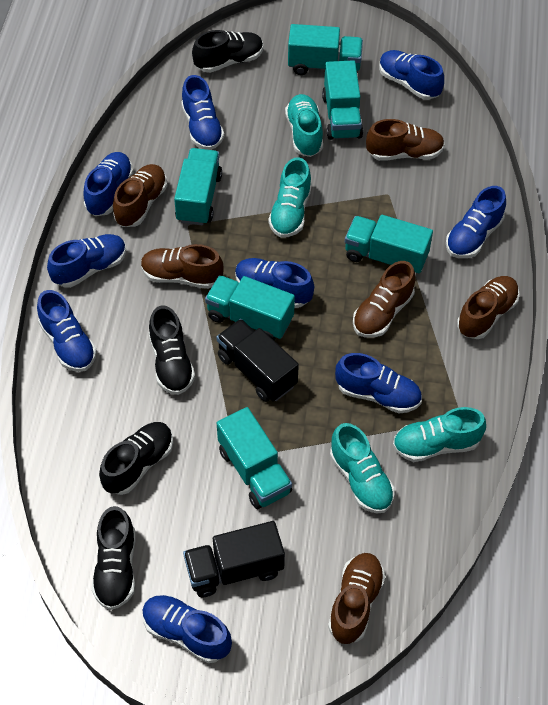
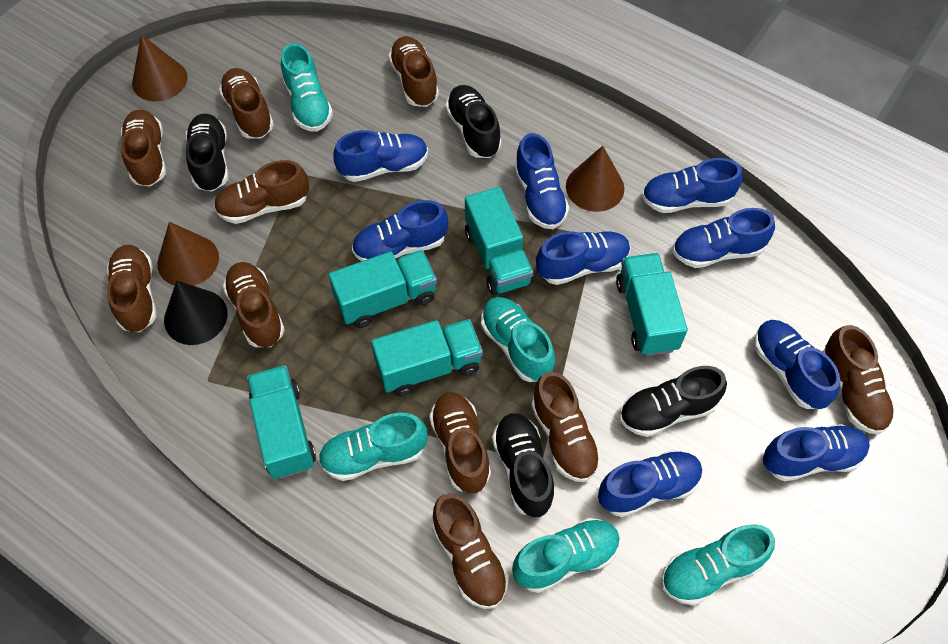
black cone: 0 -> 1
black truck: 2 -> 0
brown cone: 0 -> 3
brown shoe: 6 -> 10
turquoise shoe: 4 -> 5
turquoise truck: 6 -> 5

